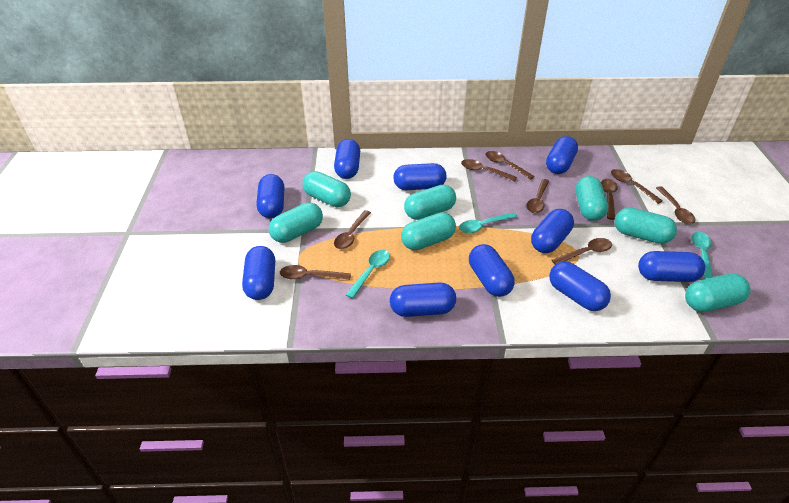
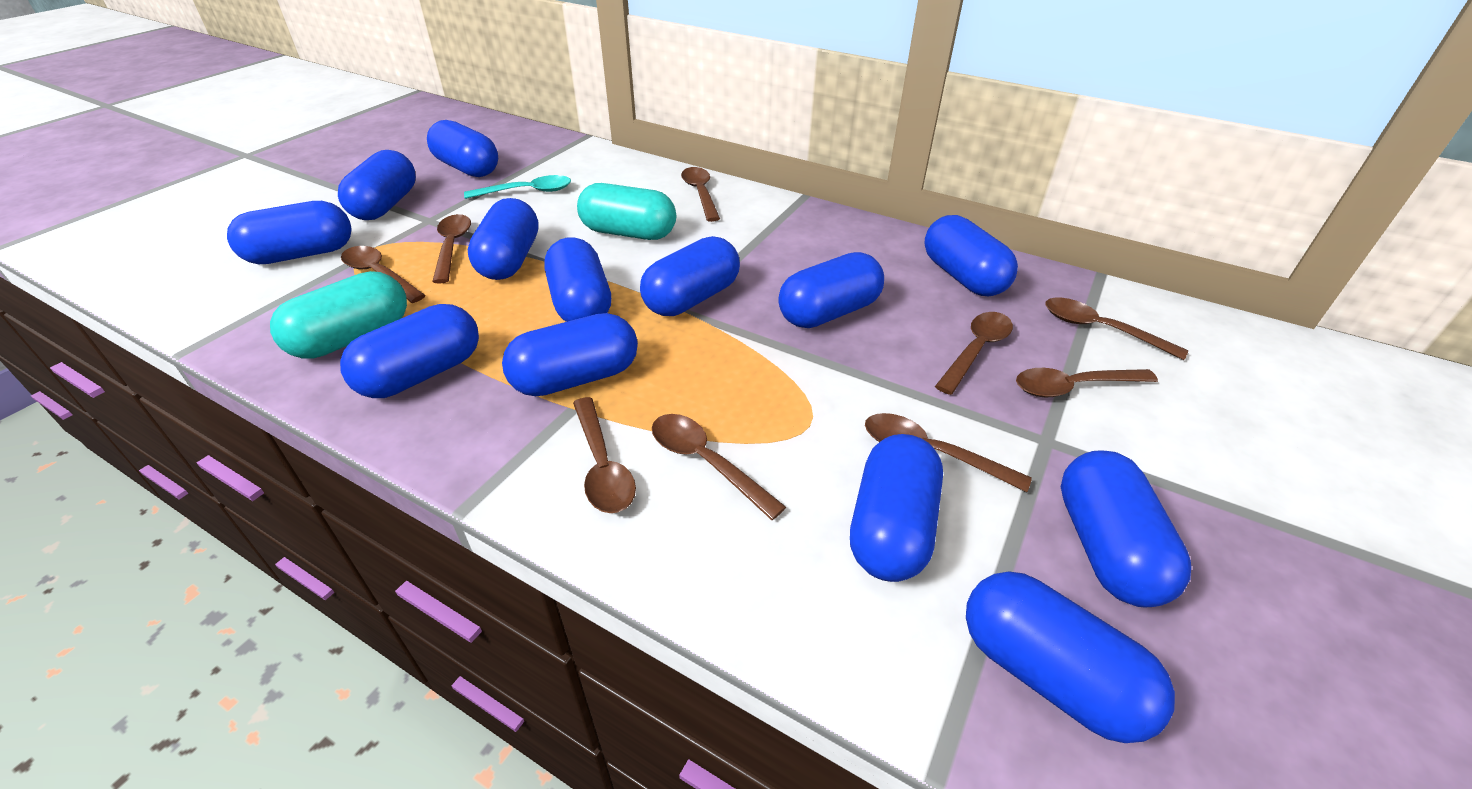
blue capsule: 10 -> 13
turquoise capsule: 7 -> 2
turquoise spoon: 3 -> 1

